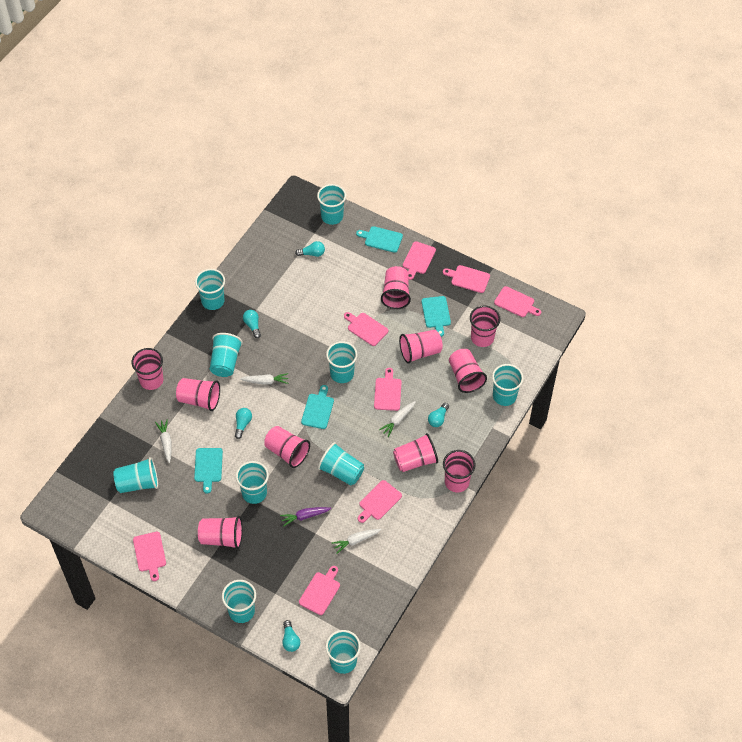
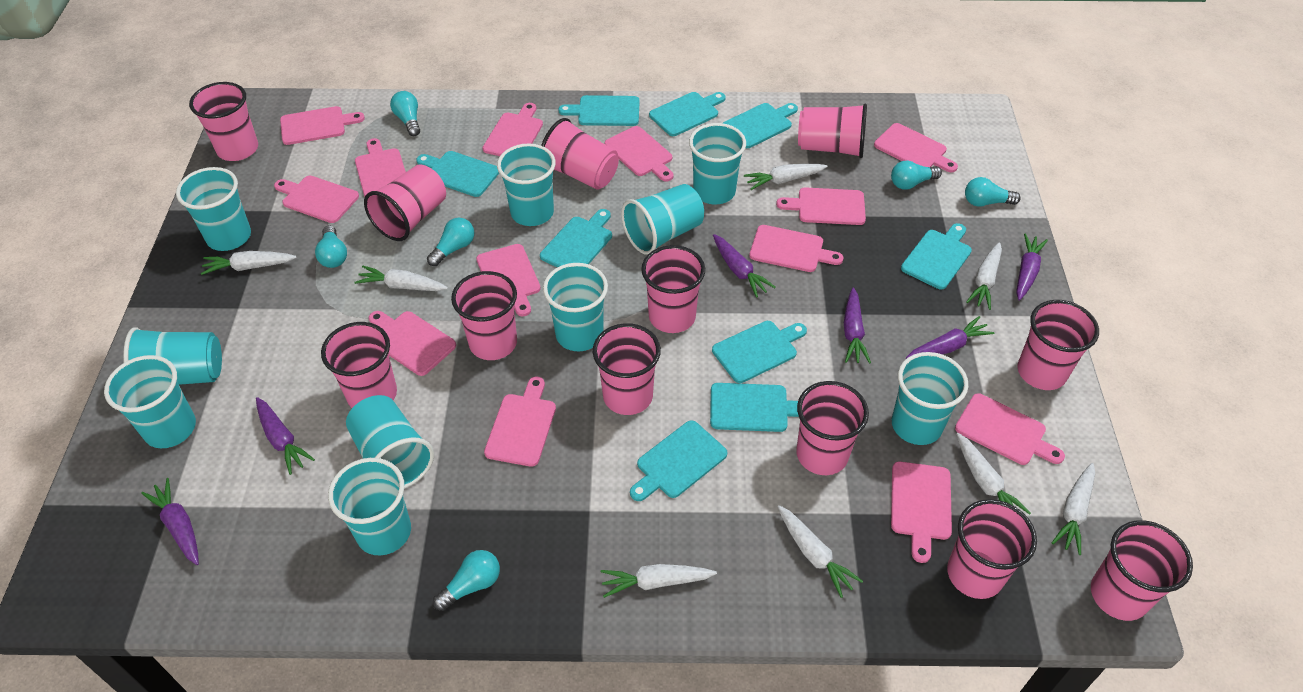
pink cup: 10 -> 12
pink cutting board: 8 -> 13
purple carrot: 1 -> 6
turquoise cutting board: 4 -> 9
turquoise light bulb: 5 -> 6
white carrot: 4 -> 8

